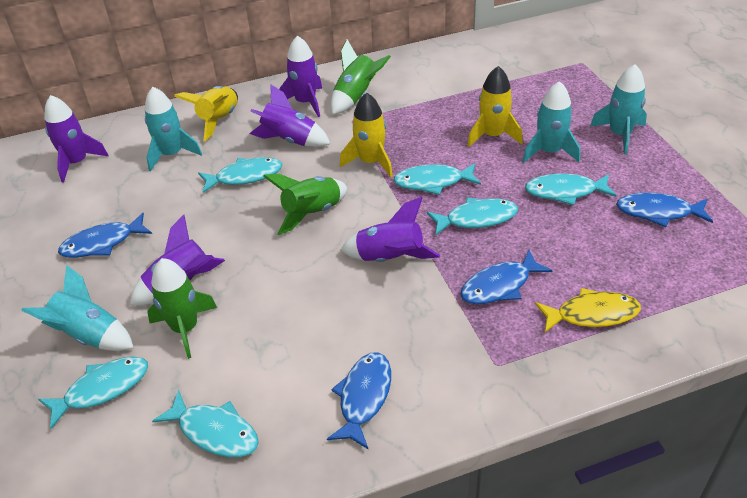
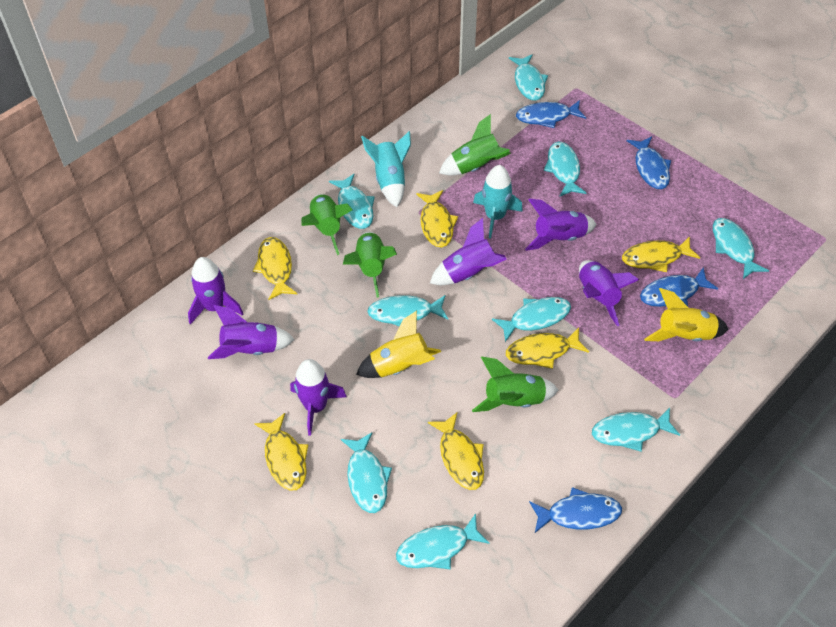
green rocket: 3 -> 4
purple rocket: 5 -> 6
turquoise fish: 6 -> 9
turquoise rocket: 4 -> 2
yellow fish: 1 -> 6
yellow rocket: 3 -> 2

